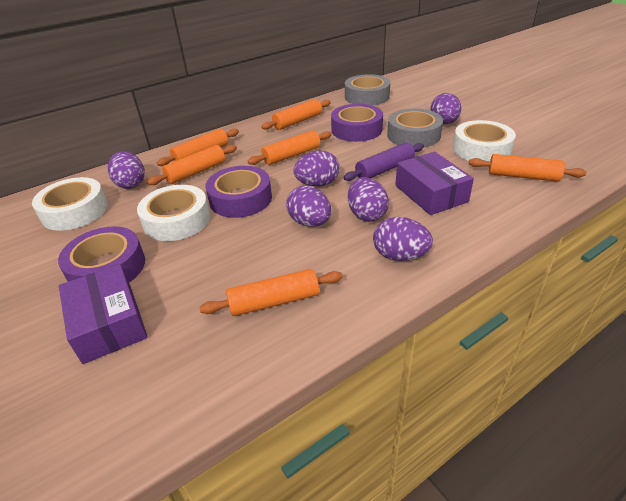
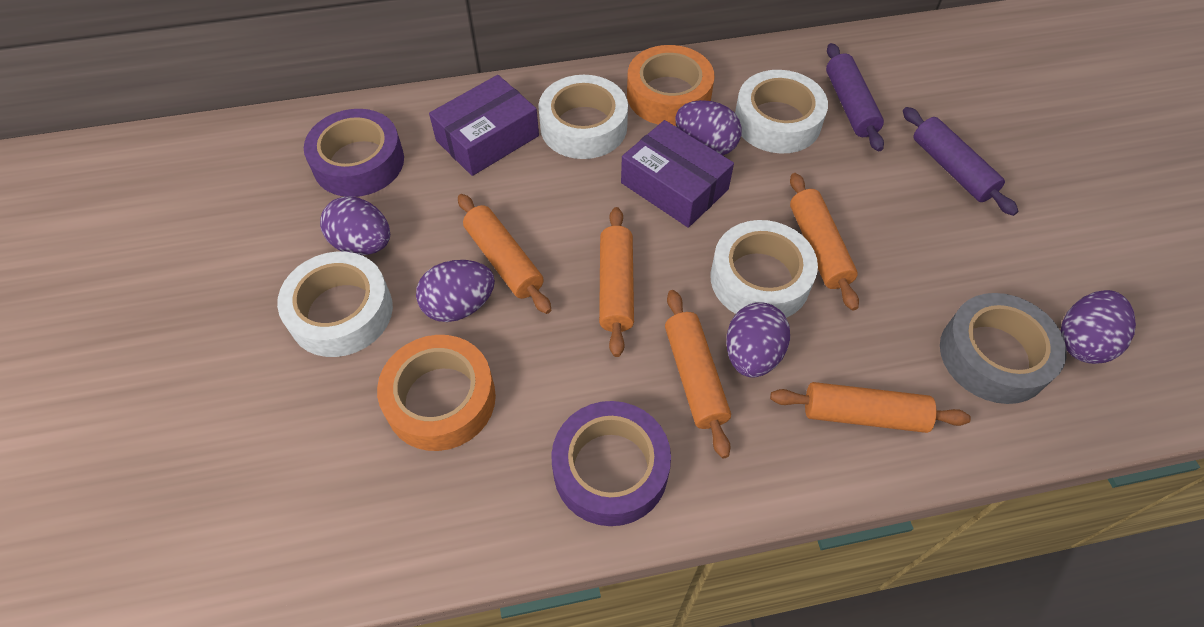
grey tape: 2 -> 1
orange rolling pin: 6 -> 5
orange tape: 0 -> 2
purple egg: 6 -> 5
purple rolling pin: 1 -> 2
purple tape: 3 -> 2
white tape: 3 -> 4

